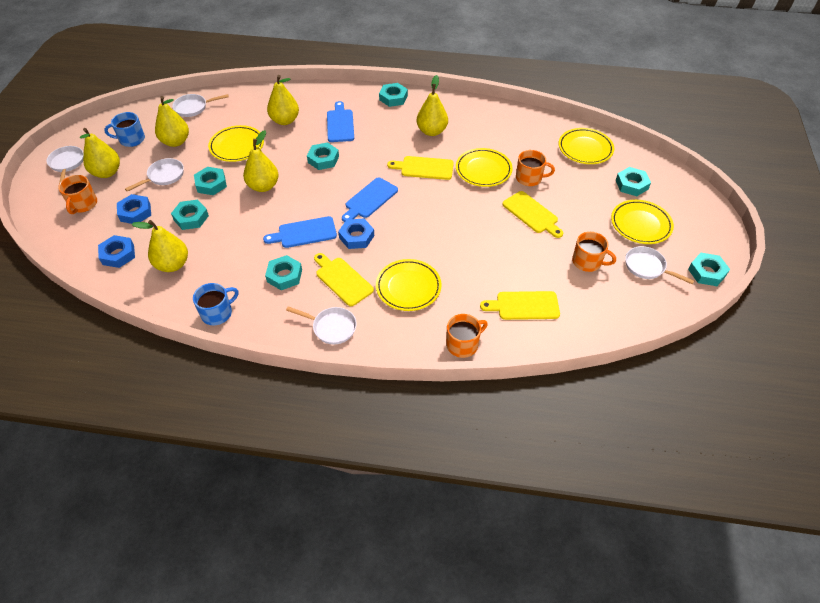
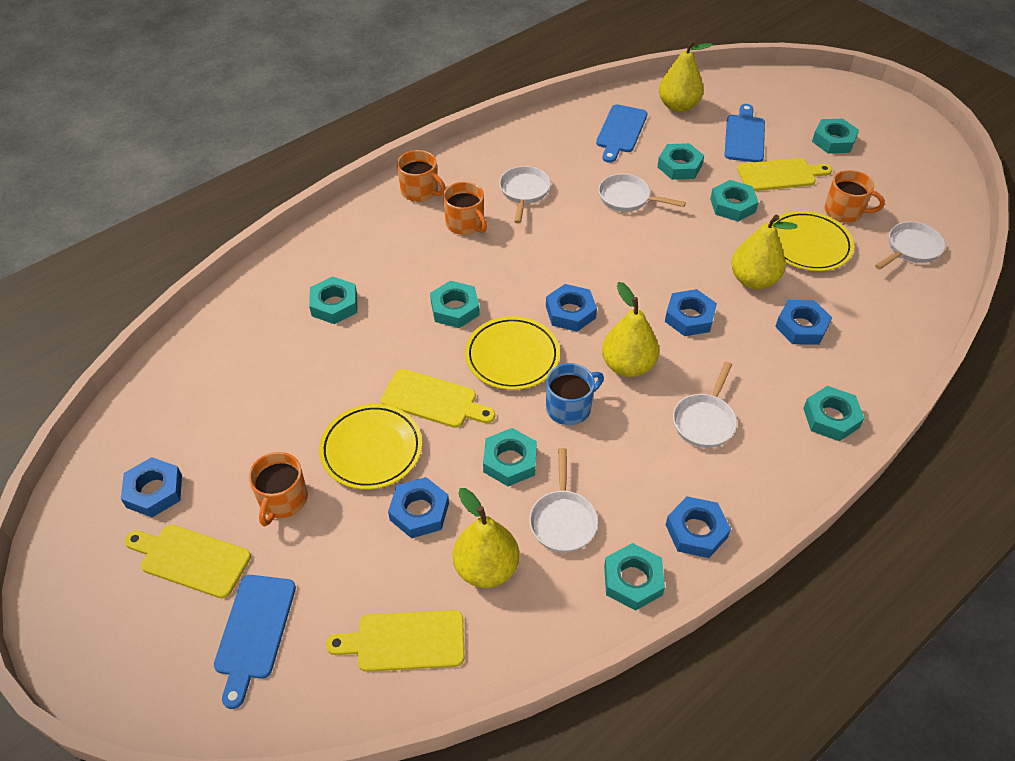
blue mug: 2 -> 1
blue nut: 3 -> 6
turquoise nut: 7 -> 8
yellow pear: 6 -> 4
yellow plate: 5 -> 3

